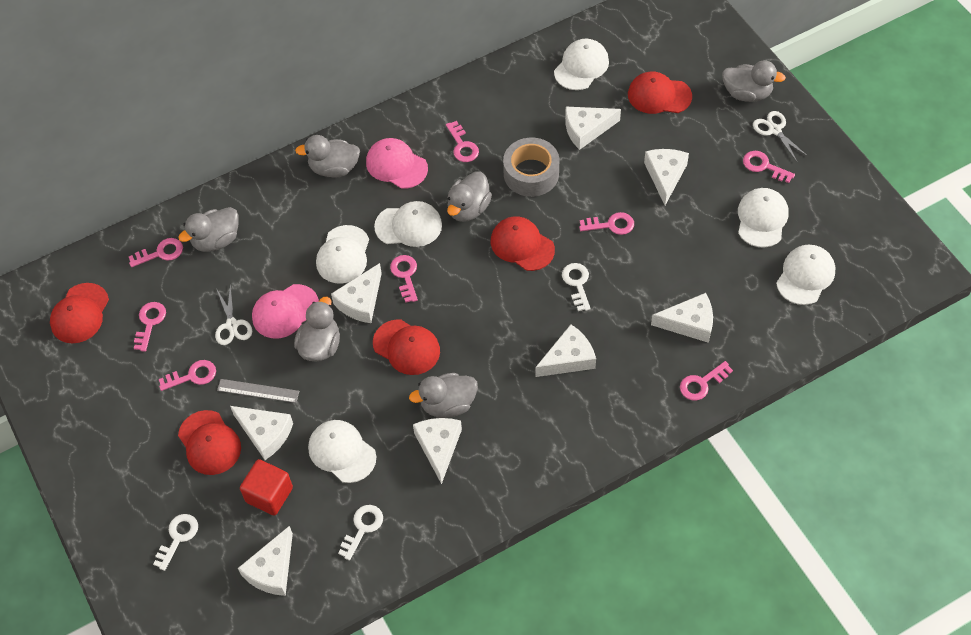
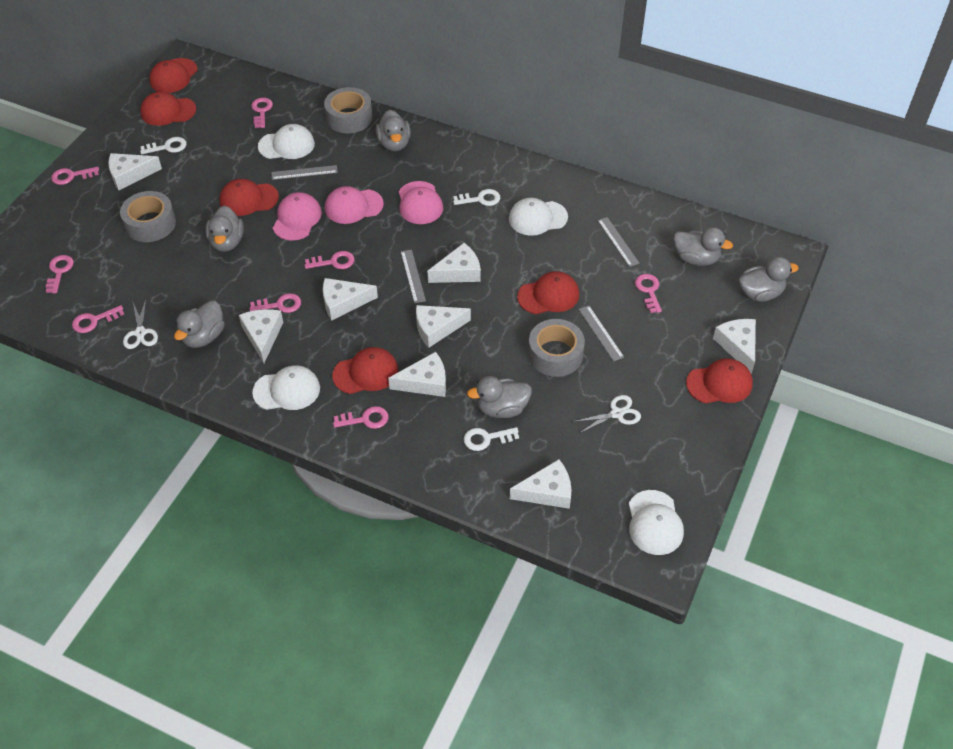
grey ruler: 1 -> 4
grey tape: 1 -> 3
pink cap: 2 -> 3
red cap: 5 -> 6
red cube: 1 -> 0
white cap: 6 -> 4

